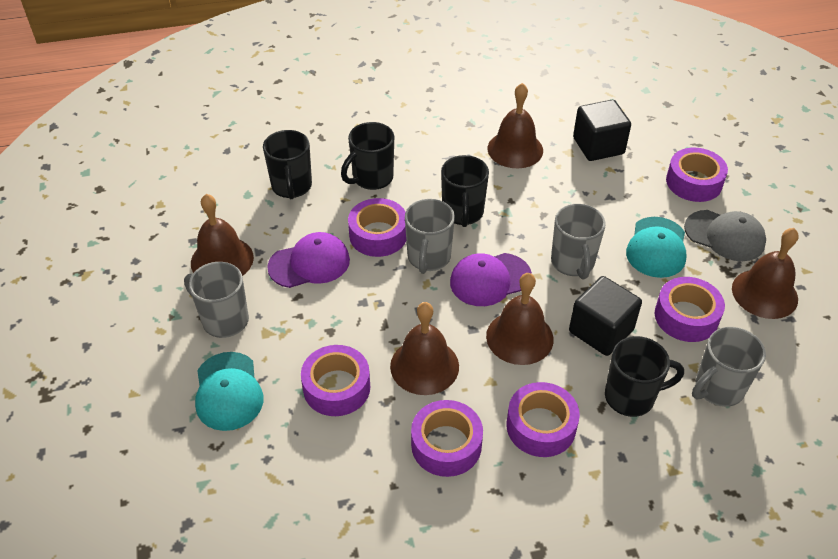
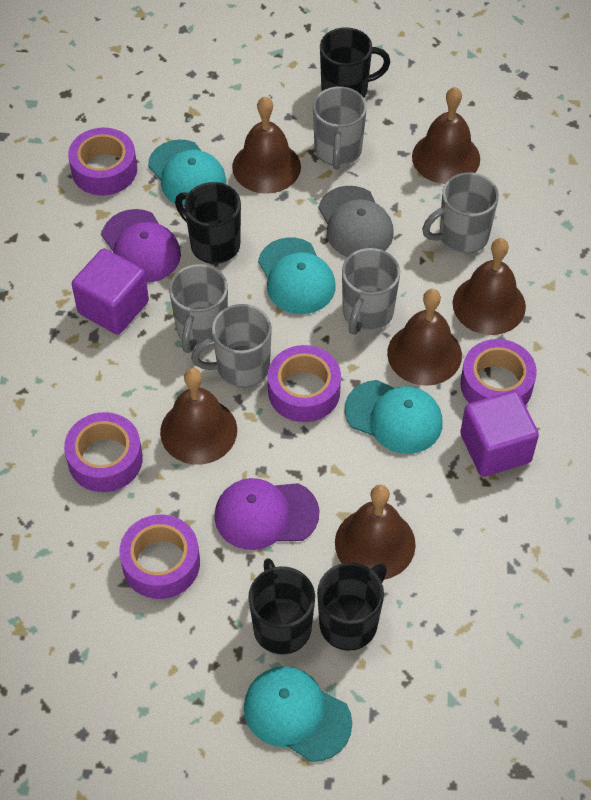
black cube: 2 -> 0
brown bell: 5 -> 6
grey mug: 4 -> 5
purple cube: 0 -> 2
purple tape: 6 -> 5
turquoise cap: 2 -> 4

